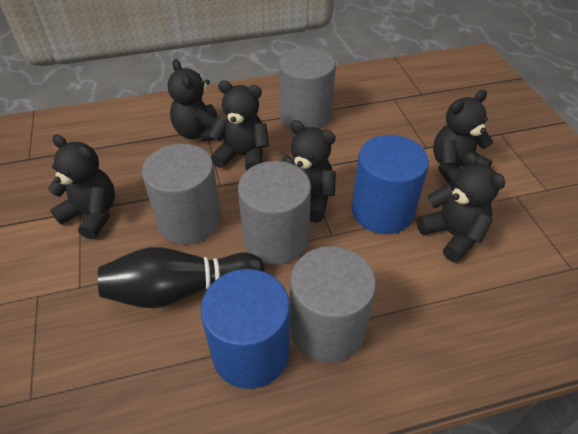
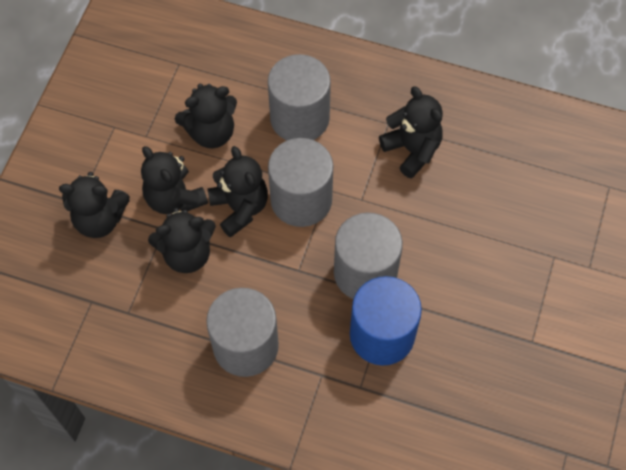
black bowling pin: 1 -> 0
blue cylinder: 2 -> 1

